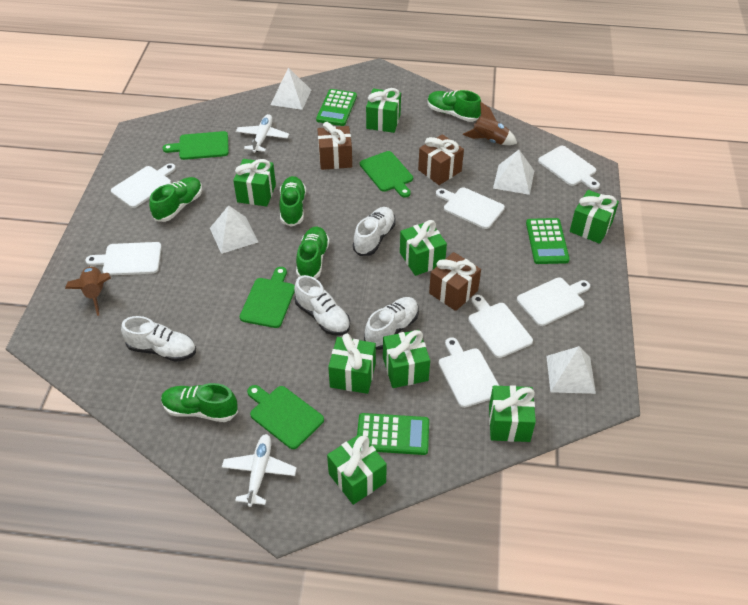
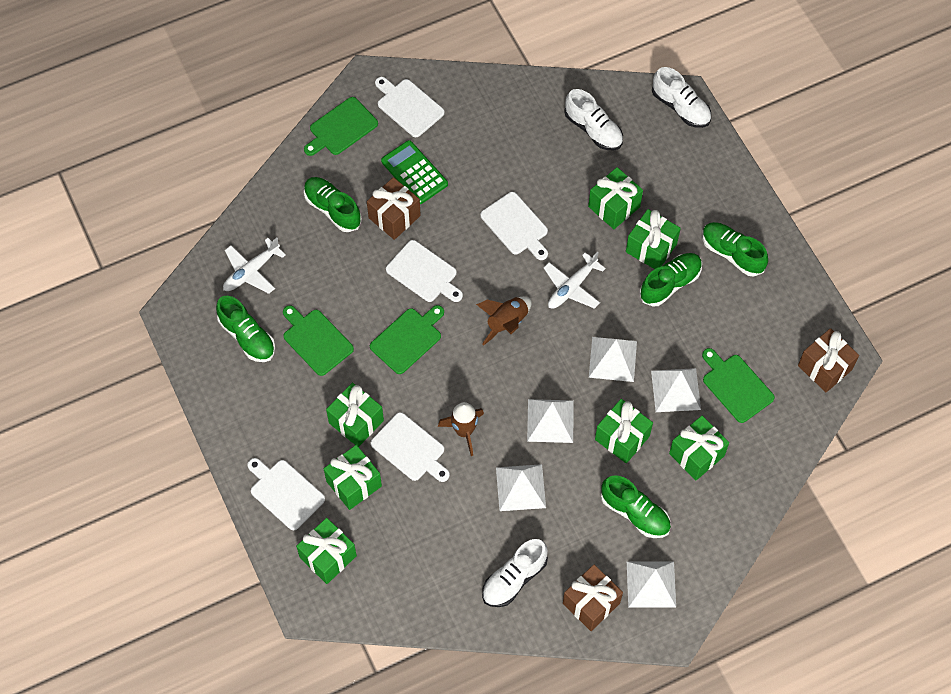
green calculator: 3 -> 1
green gift: 8 -> 7
white cutting board: 7 -> 5
white pyramid: 4 -> 5
white shoe: 4 -> 3

